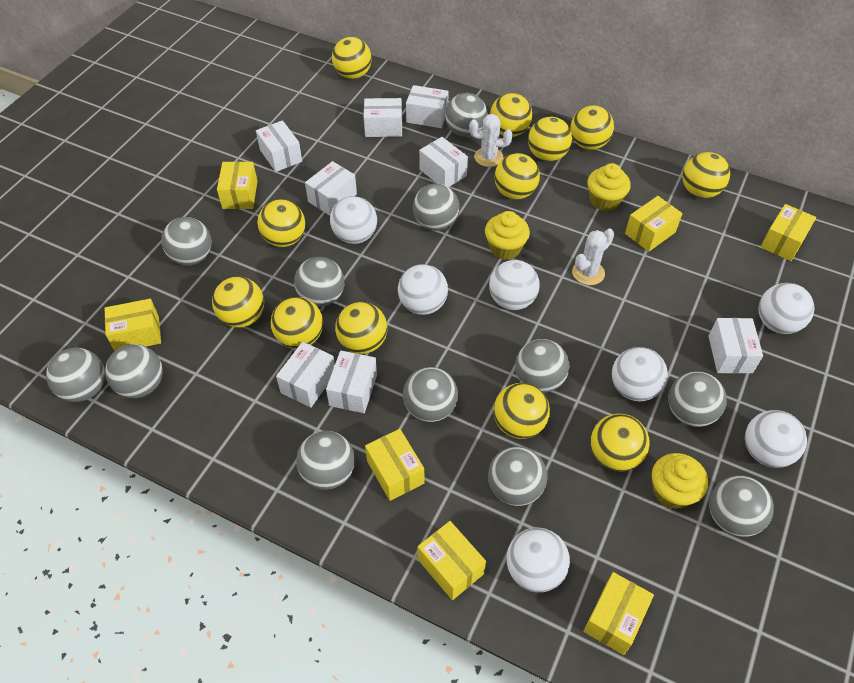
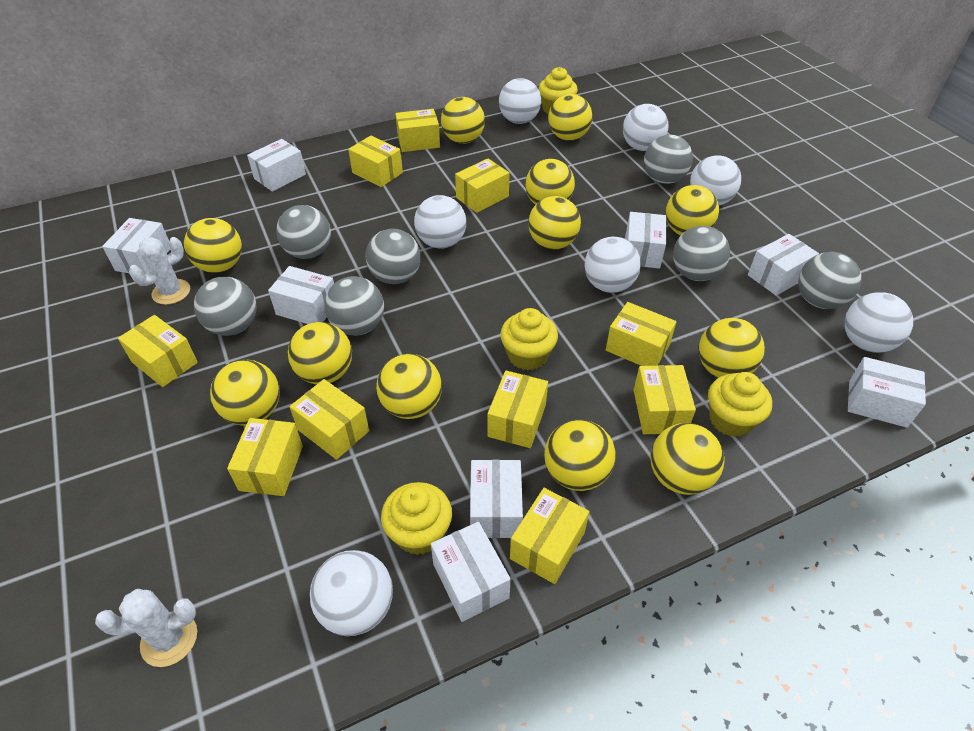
grey ball: 12 -> 7
yellow box: 7 -> 10
yellow cupcake: 3 -> 4

